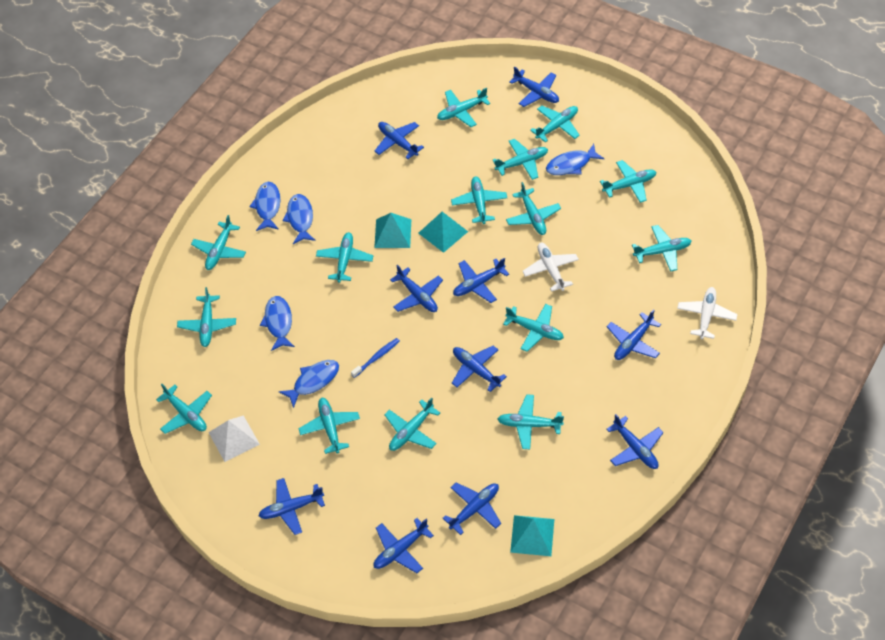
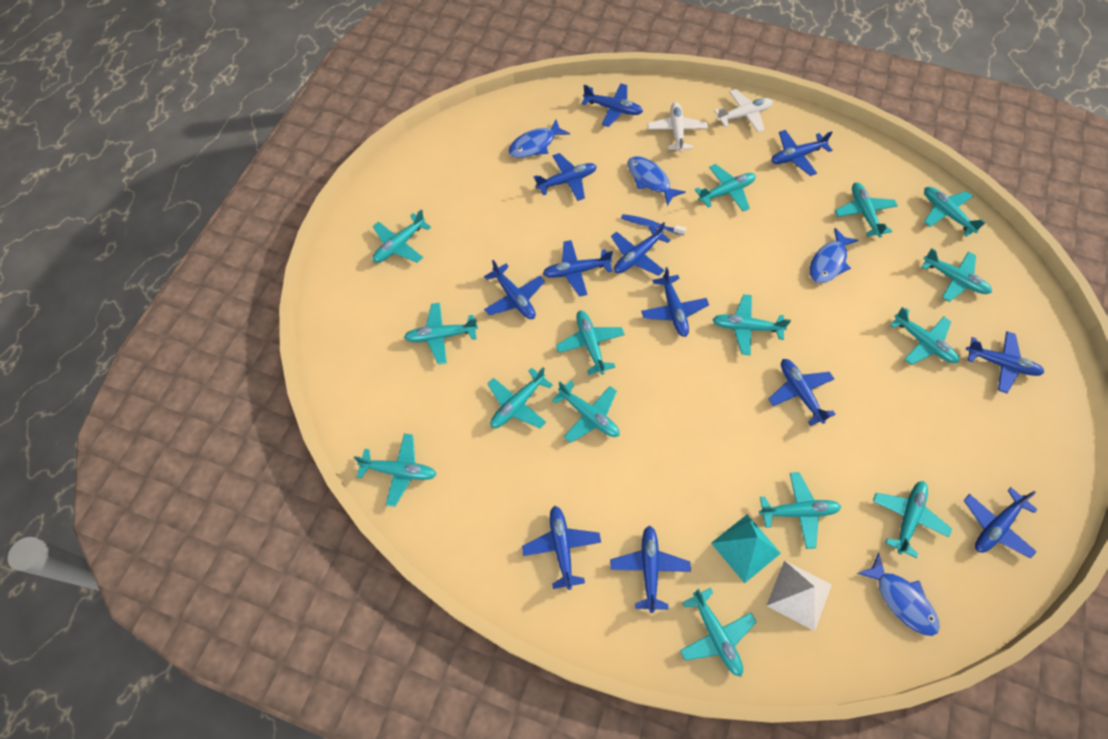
blue fish: 5 -> 4
blue plane: 10 -> 12
turquoise pyramid: 3 -> 1

